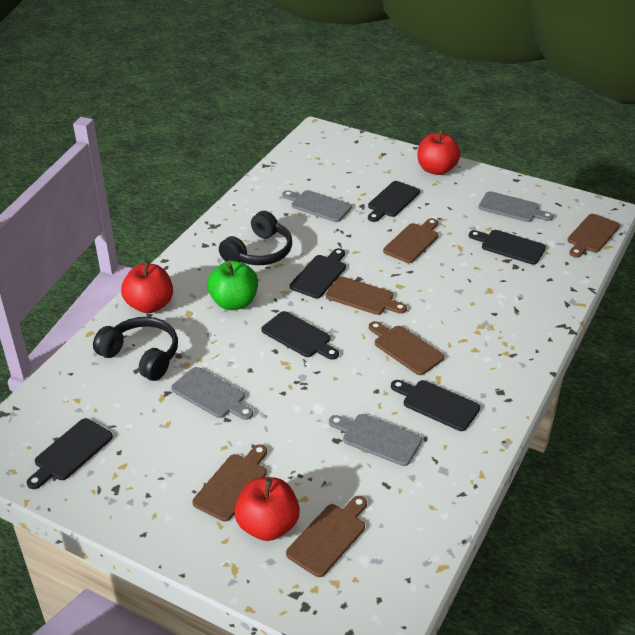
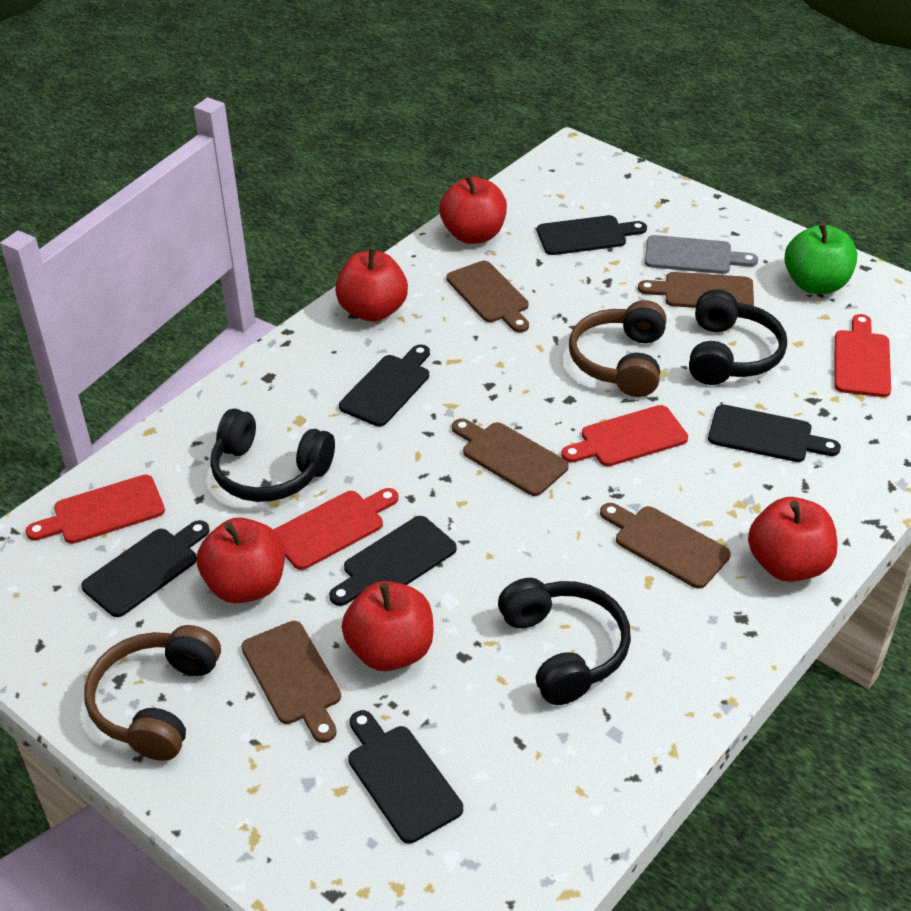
black headphones: 2 -> 3
brown cutting board: 6 -> 5
brown headphones: 0 -> 2
grey cutting board: 4 -> 1
red apple: 3 -> 5
red cutting board: 0 -> 4

